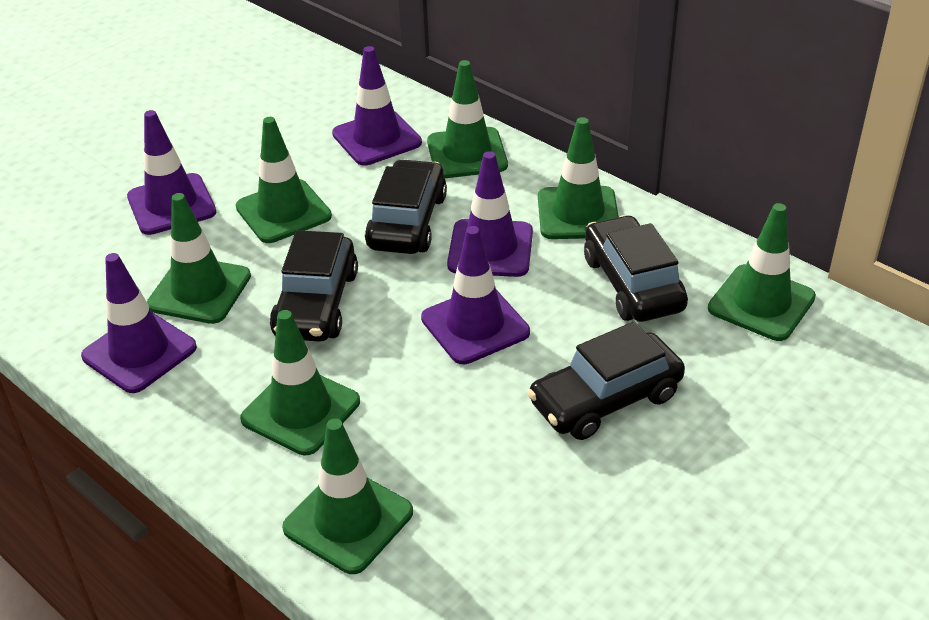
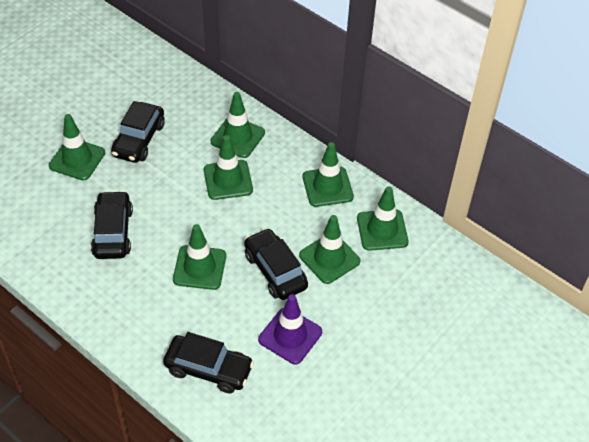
purple traffic cone: 5 -> 1

